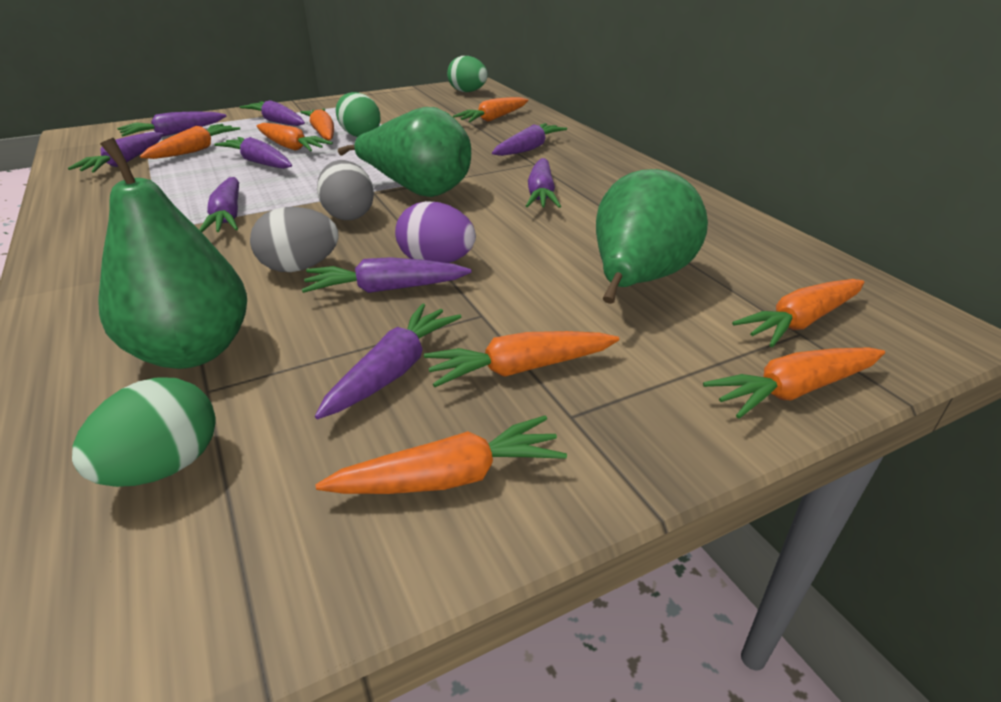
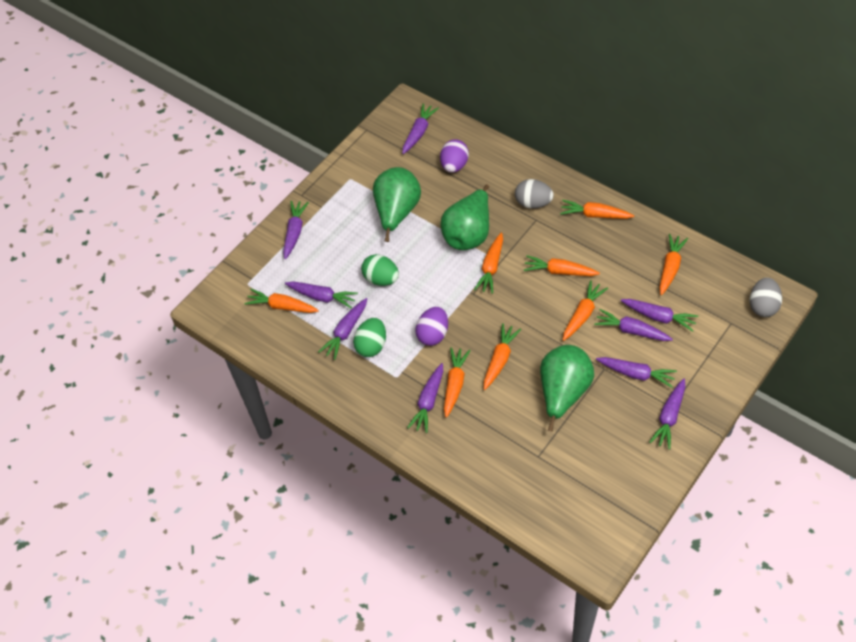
green egg: 3 -> 2
purple egg: 1 -> 2

